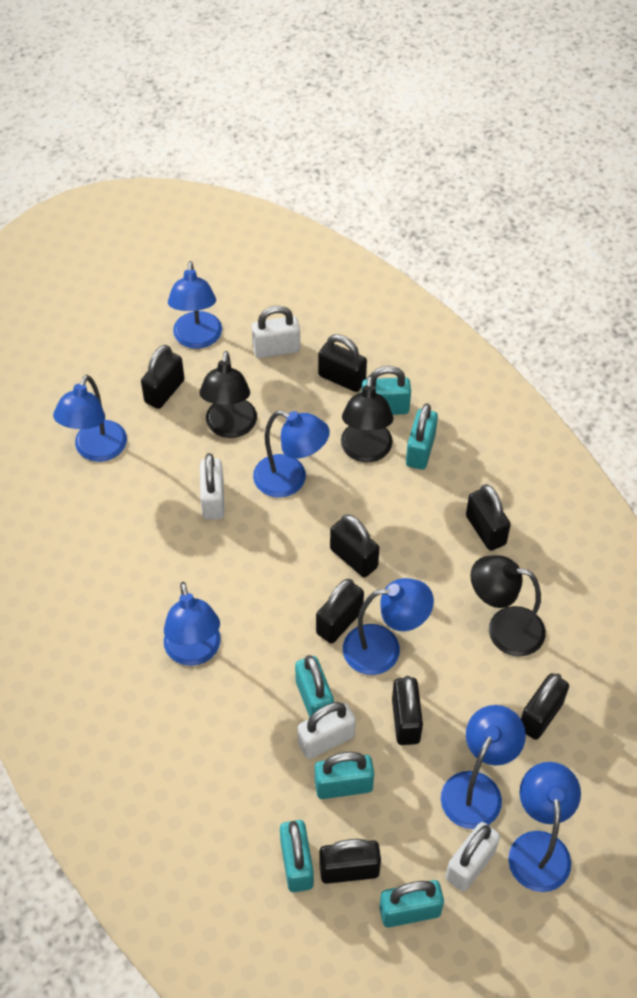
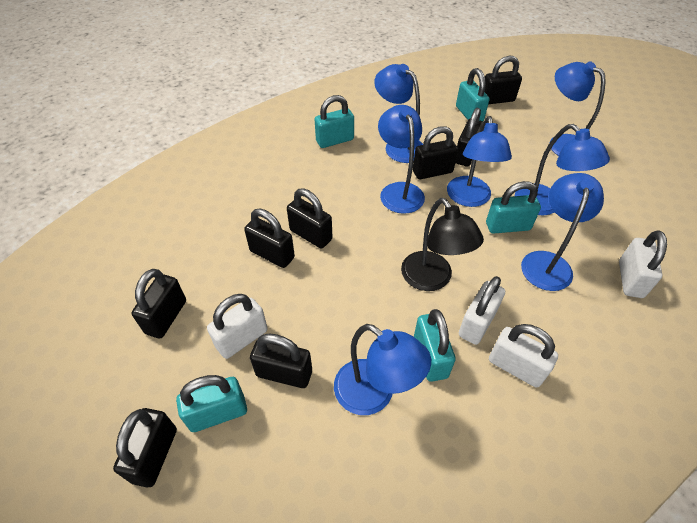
black lamp: 3 -> 1
turquoise padlock: 6 -> 5

